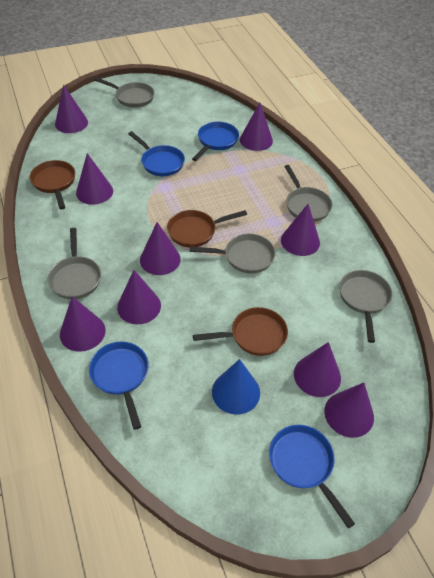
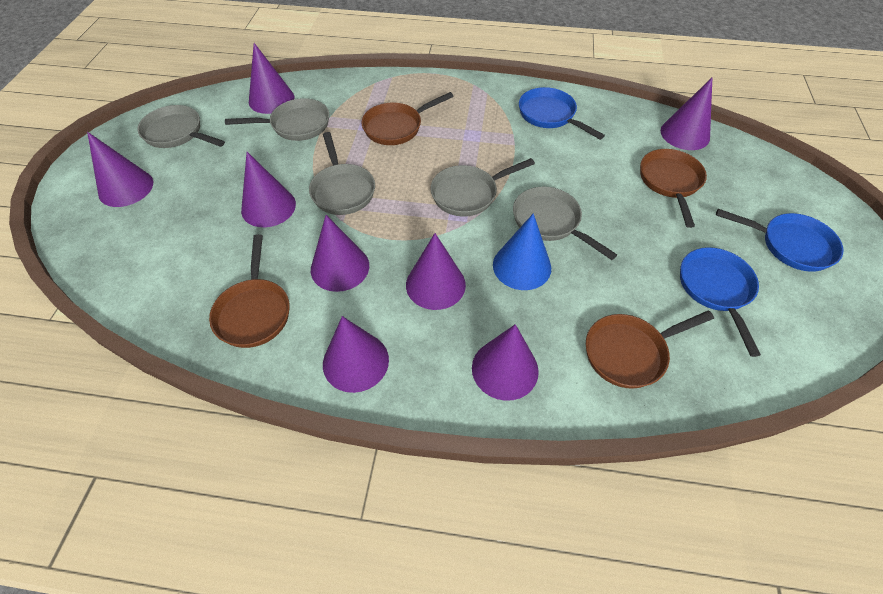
blue pan: 4 -> 3
brown pan: 3 -> 4
purple cone: 9 -> 8

